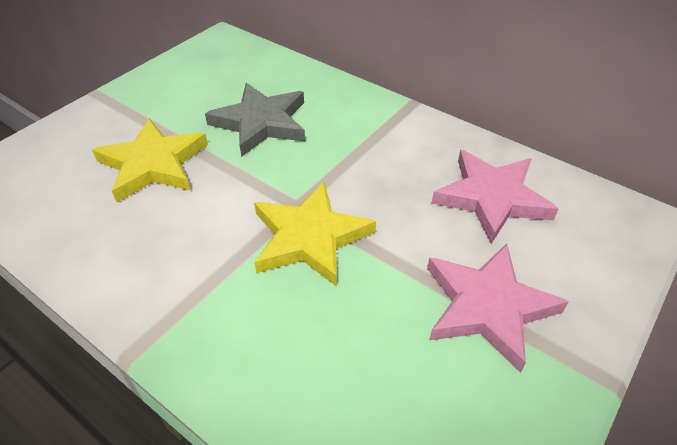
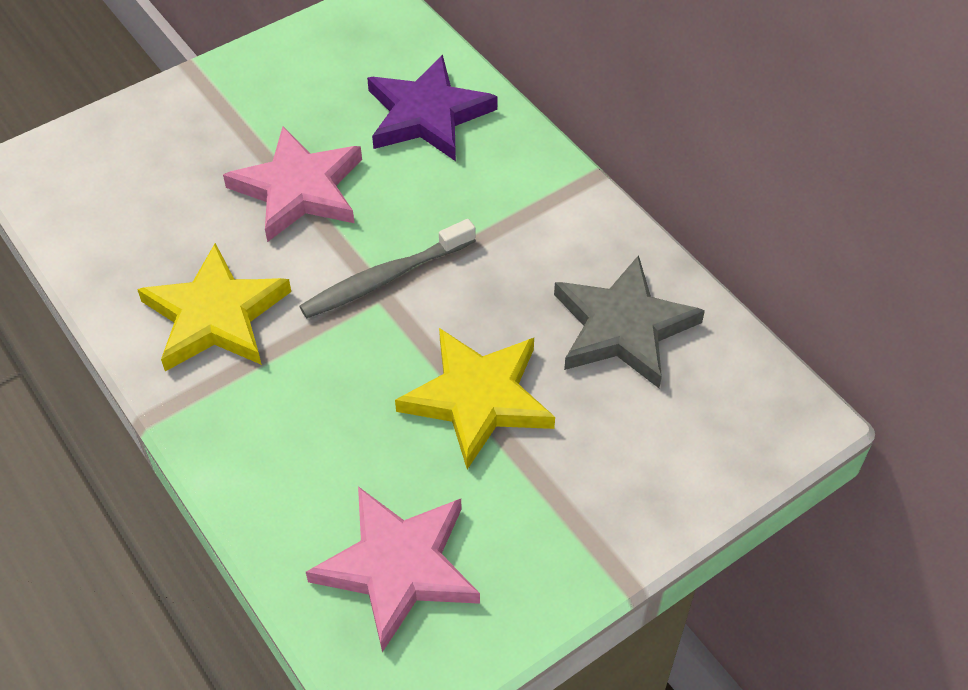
grey toothbrush: 0 -> 1
purple star: 0 -> 1

